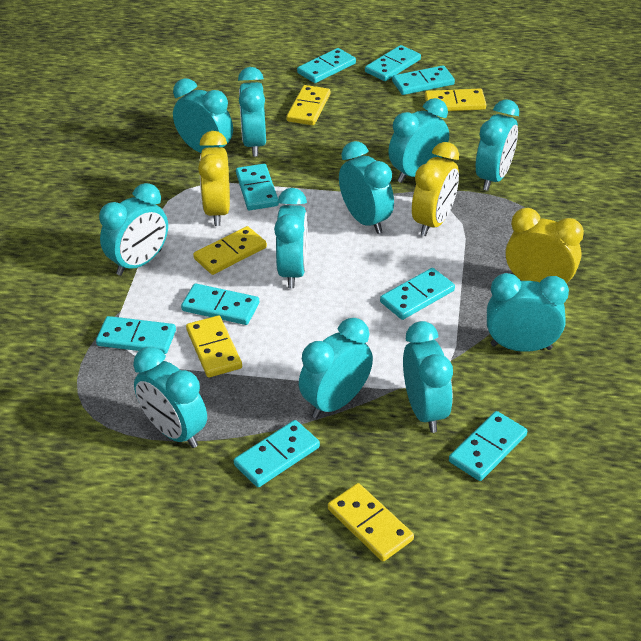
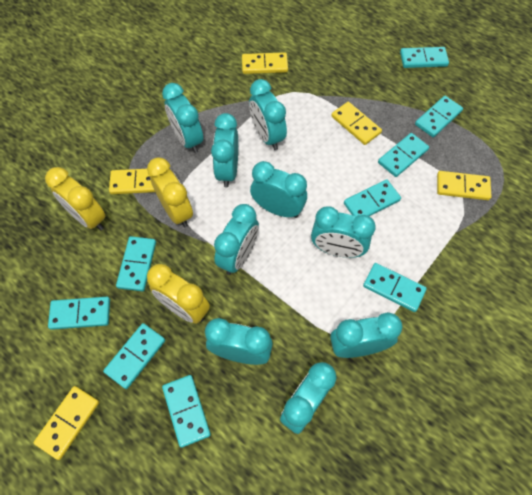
turquoise clock: 11 -> 9

